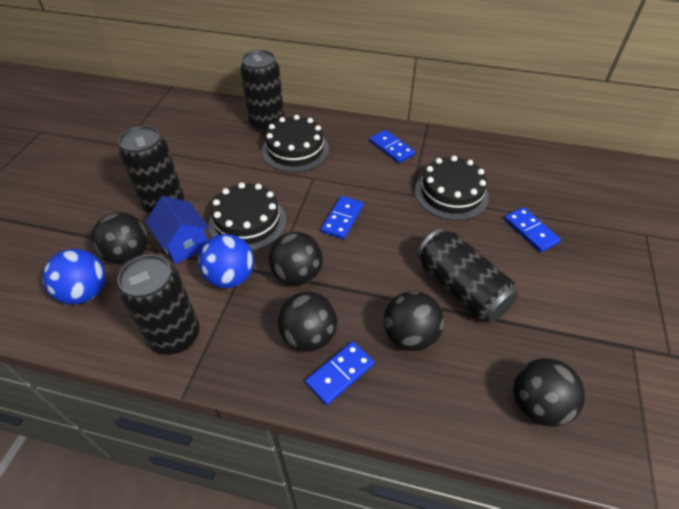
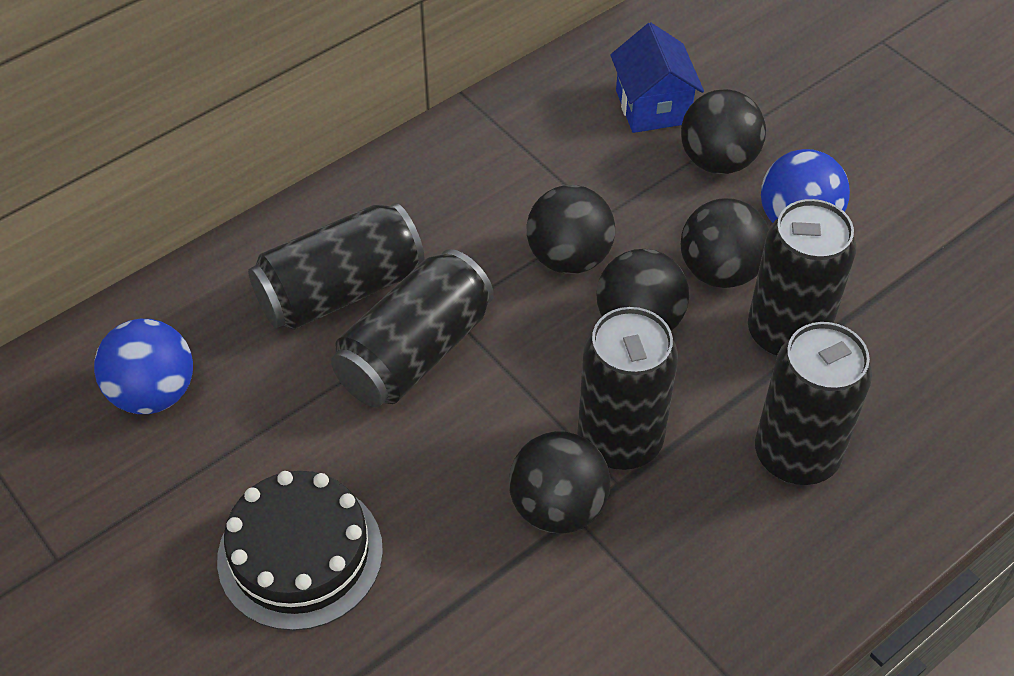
black cake: 3 -> 1
black can: 4 -> 5
blue domino: 4 -> 0

